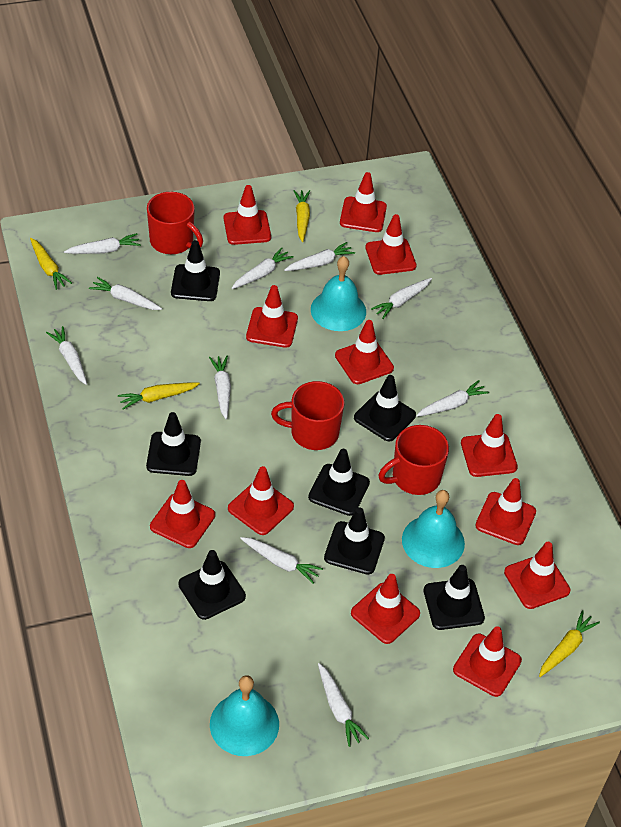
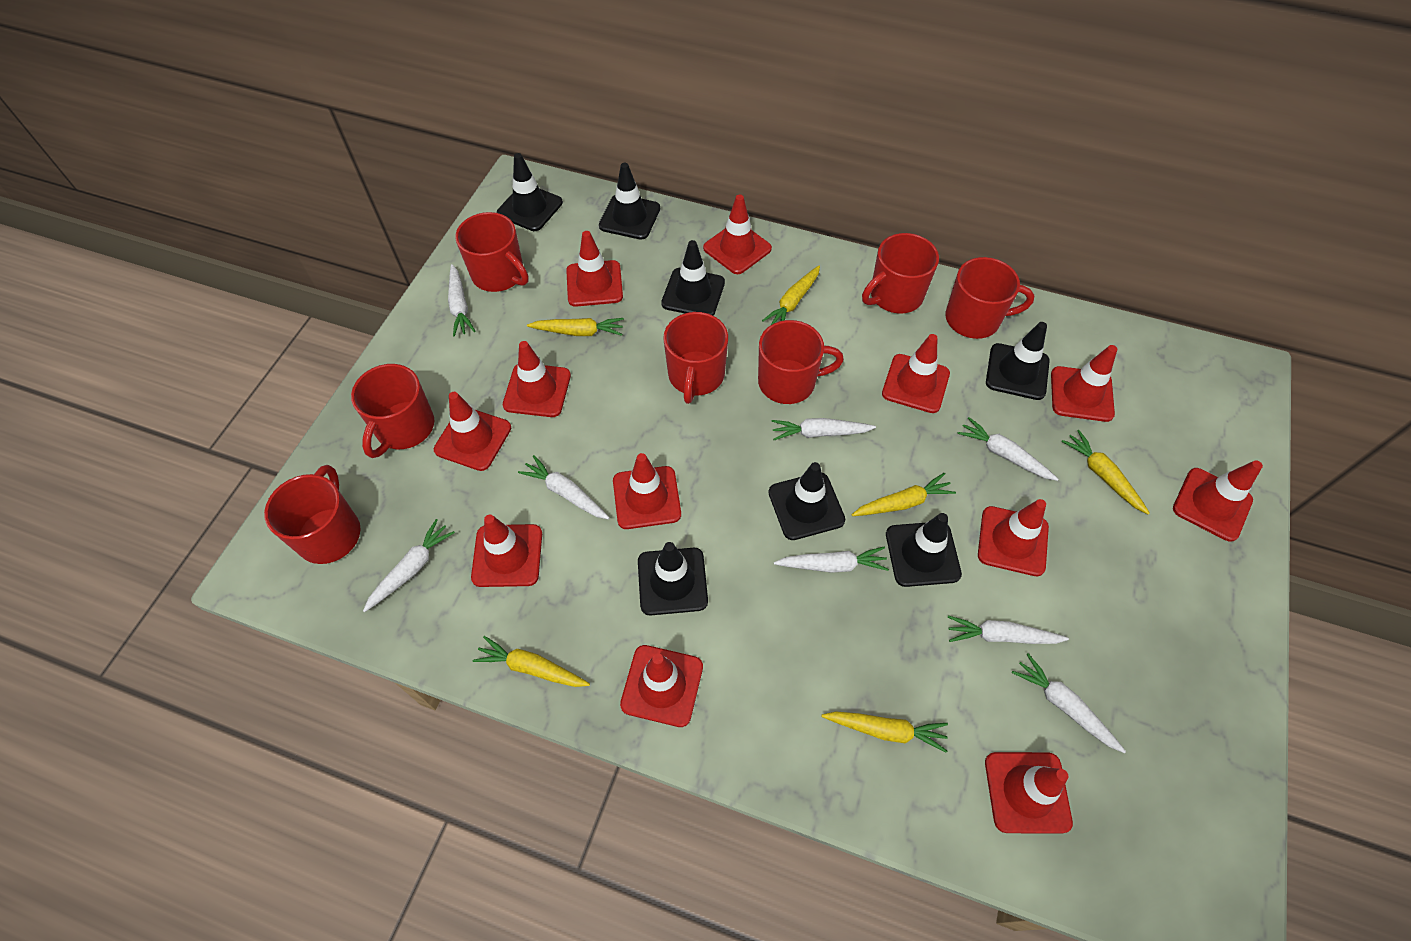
red mug: 3 -> 7
turquoise bell: 3 -> 0
white carrot: 10 -> 8
yellow carrot: 4 -> 6

